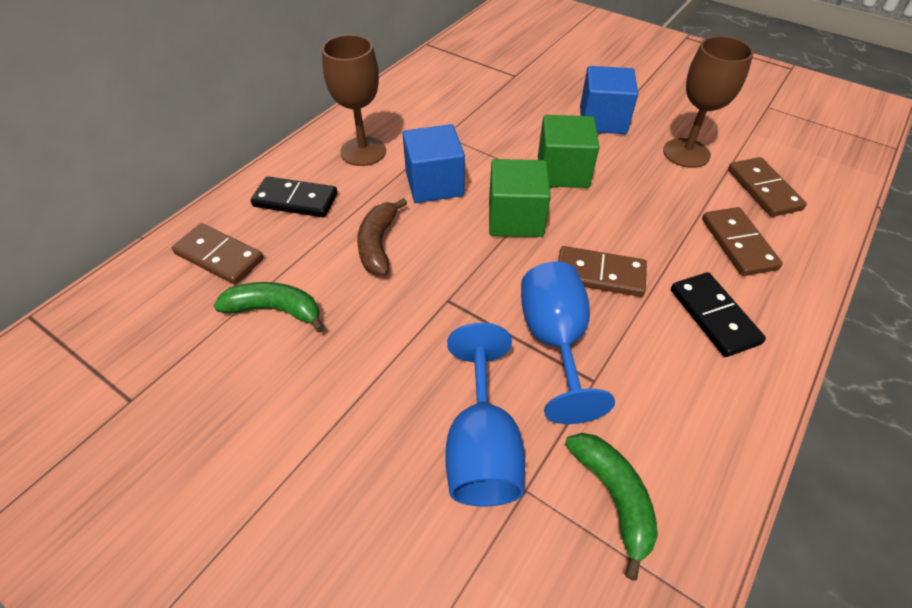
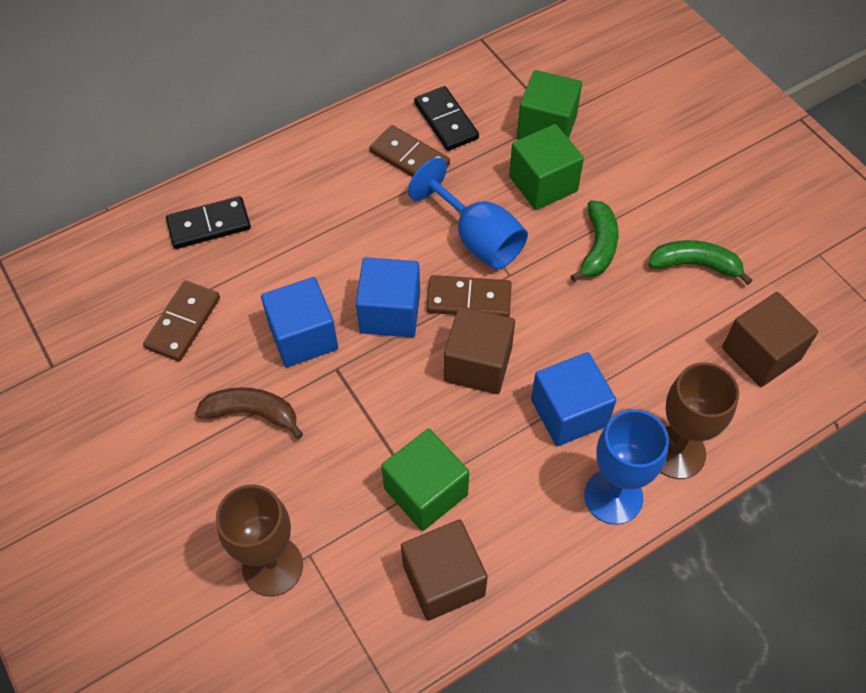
blue cube: 2 -> 3
brown cube: 0 -> 3
brown domino: 4 -> 3
green cube: 2 -> 3

